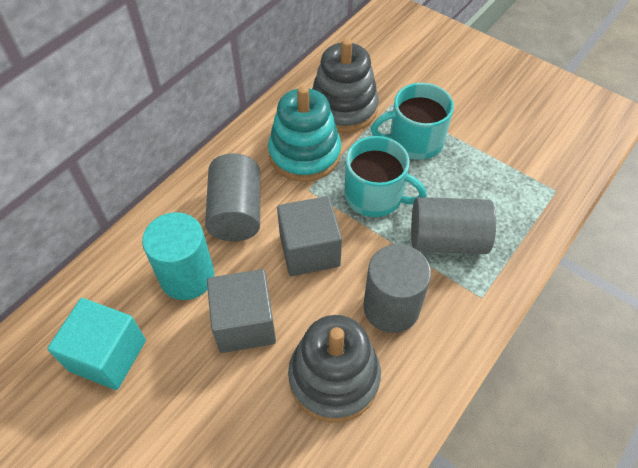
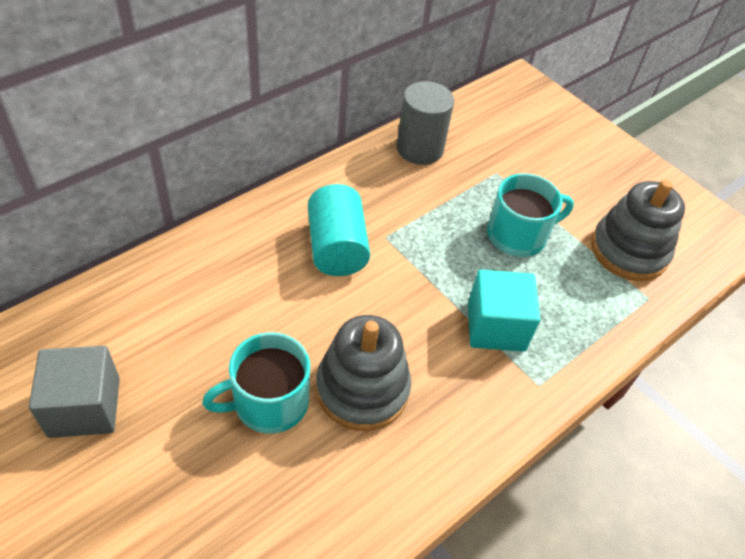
grey cube: 2 -> 1
grey cylinder: 3 -> 1
turquoise stacking toy: 1 -> 0

